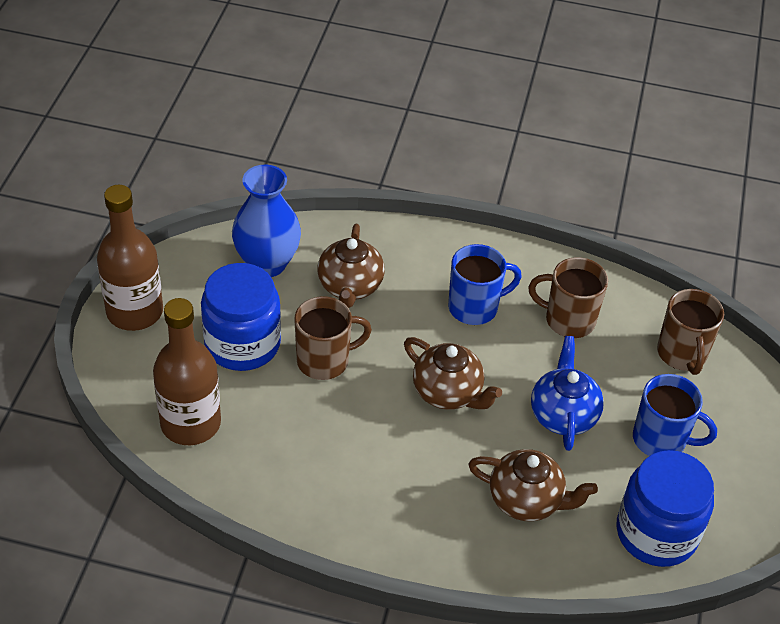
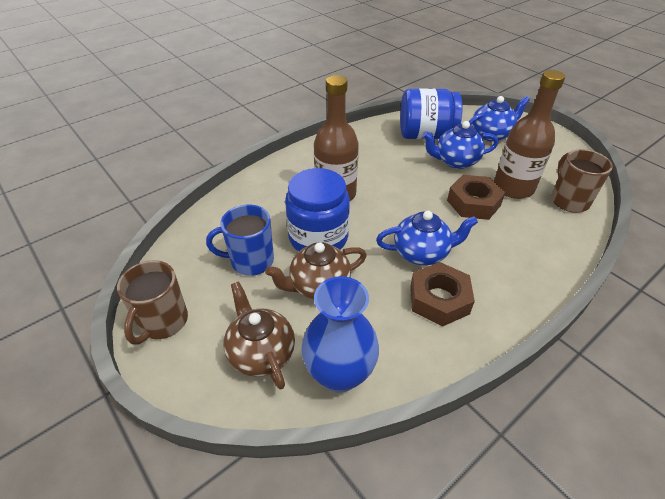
blue mug: 2 -> 1
blue teapot: 1 -> 3
brown mug: 3 -> 2
brown nut: 0 -> 2
brown teapot: 3 -> 2

